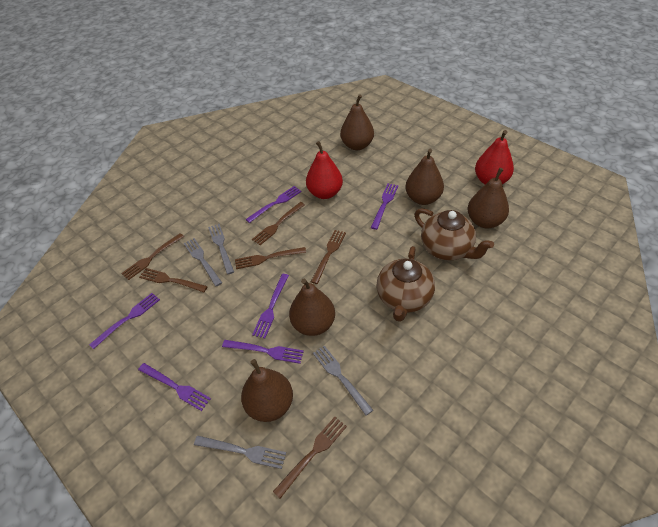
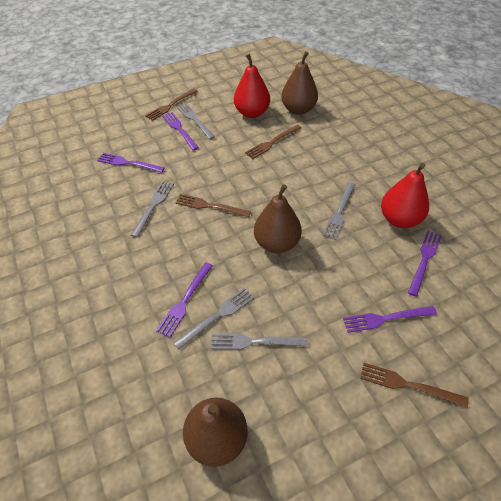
brown fork: 6 -> 4
brown pear: 5 -> 3
brown teapot: 2 -> 0
grey fork: 4 -> 5
purple fork: 6 -> 5

